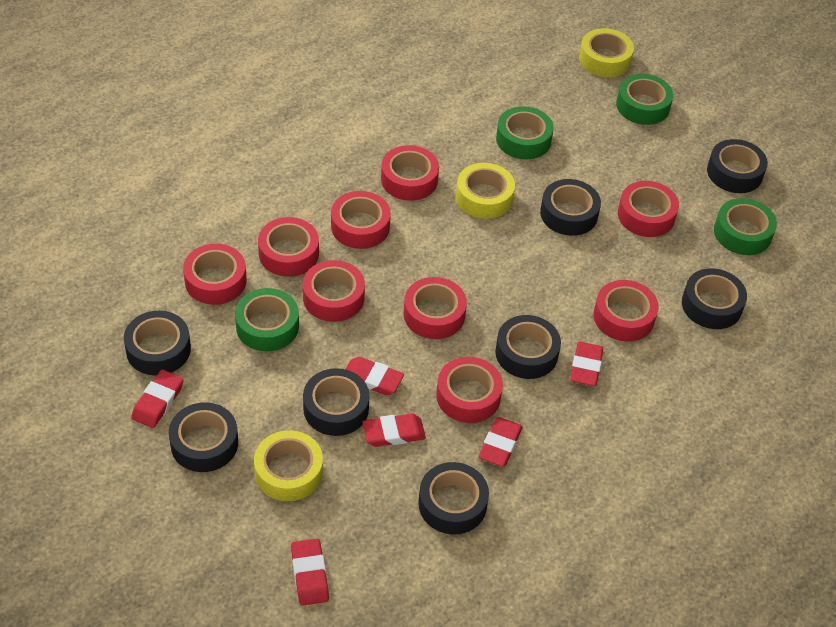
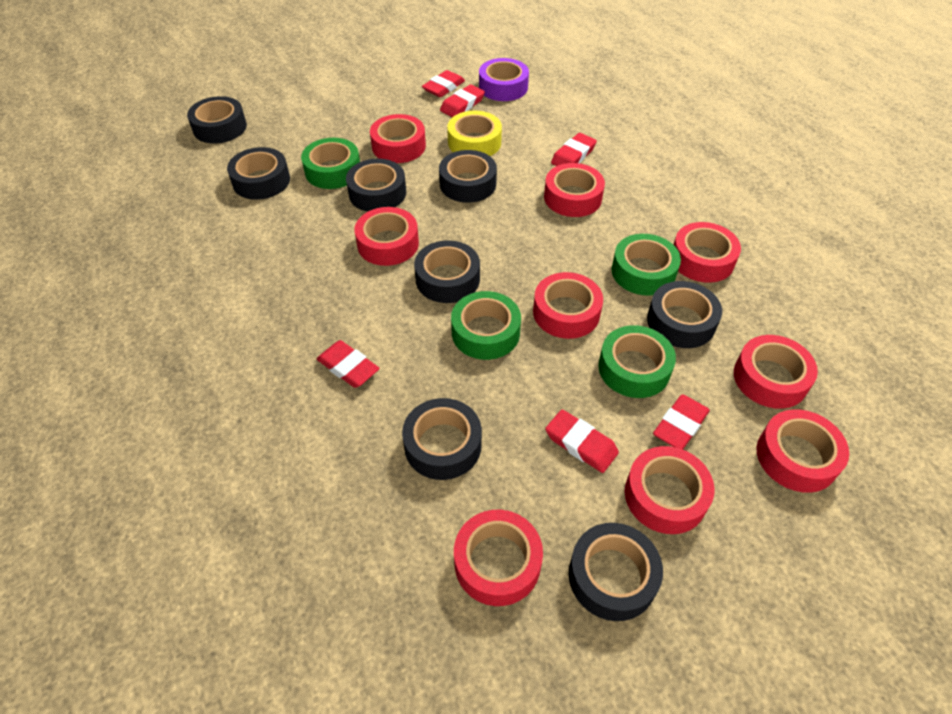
purple tape: 0 -> 1
yellow tape: 3 -> 1

